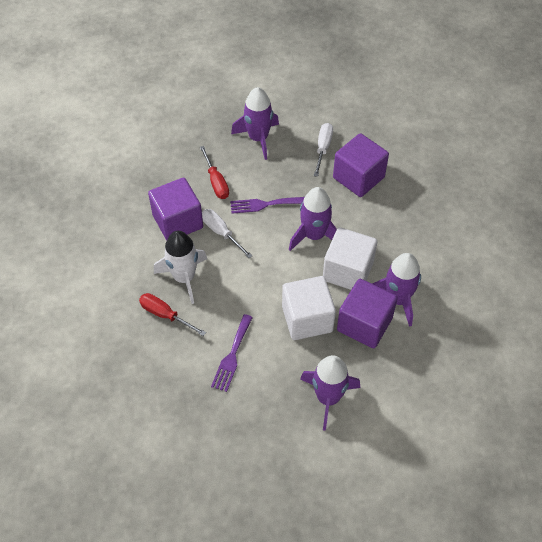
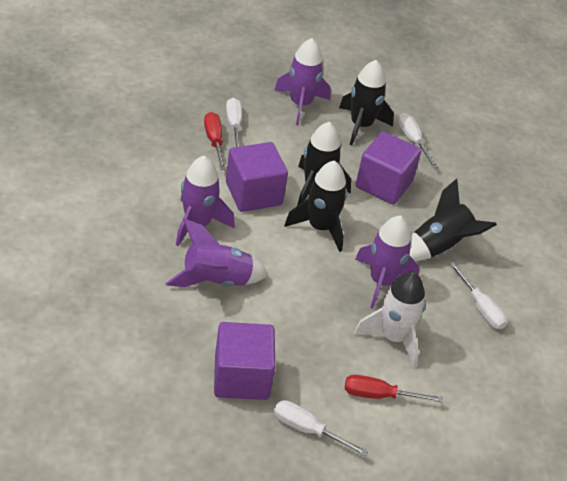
black rocket: 0 -> 4
purple fork: 2 -> 0
white cube: 2 -> 0
white screwdriver: 2 -> 4

